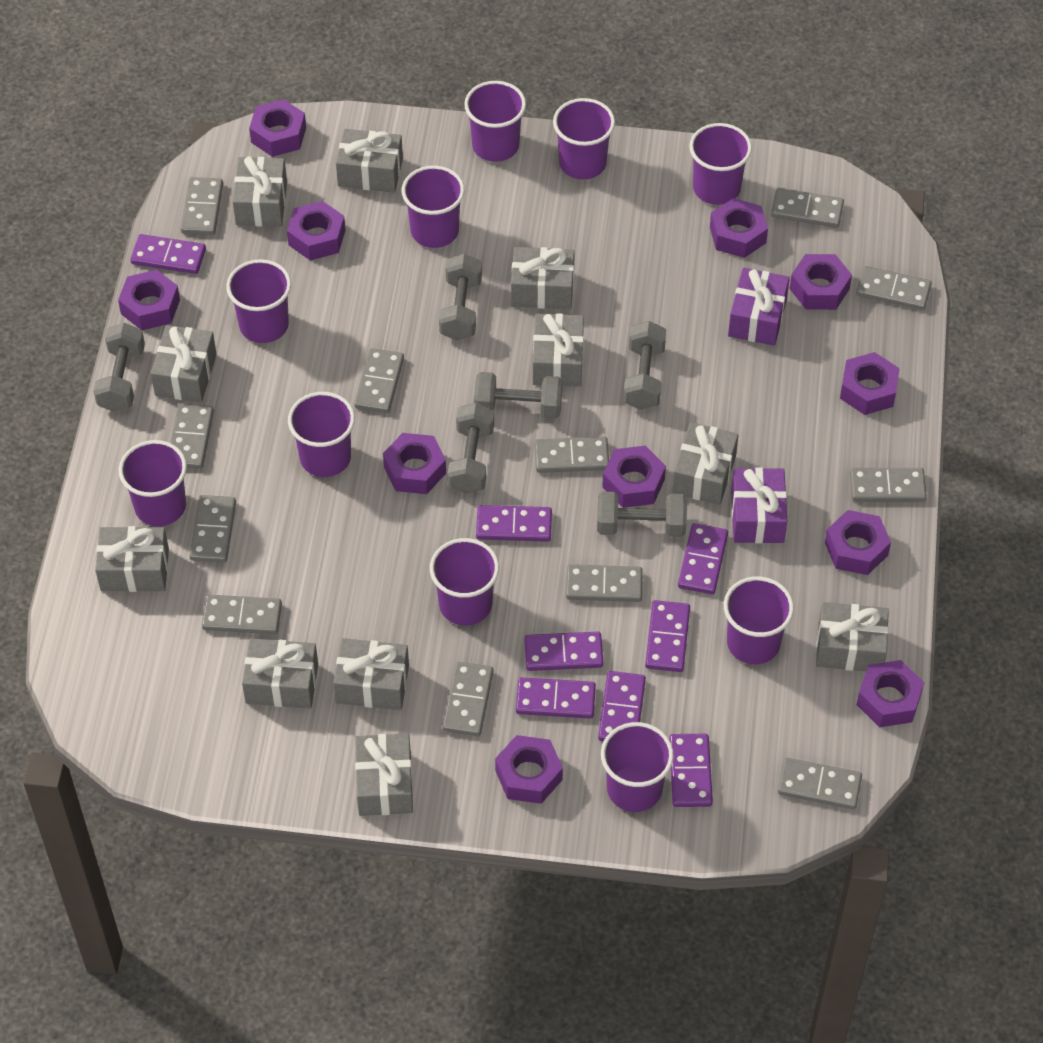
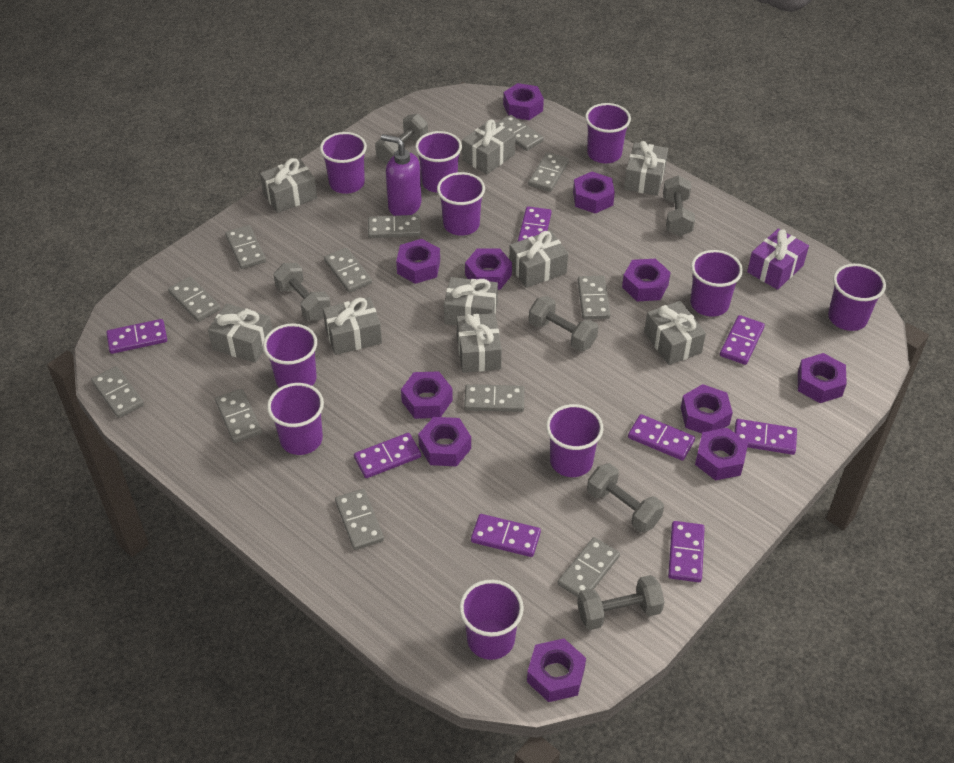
grey gift: 11 -> 9
purple gift: 2 -> 1
purple soap dispenser: 0 -> 1

